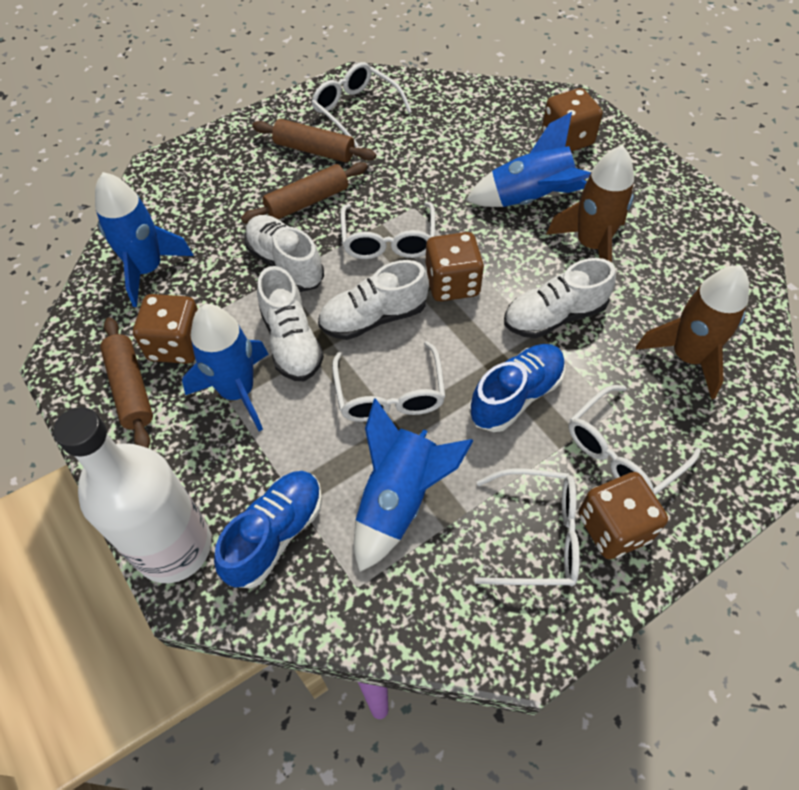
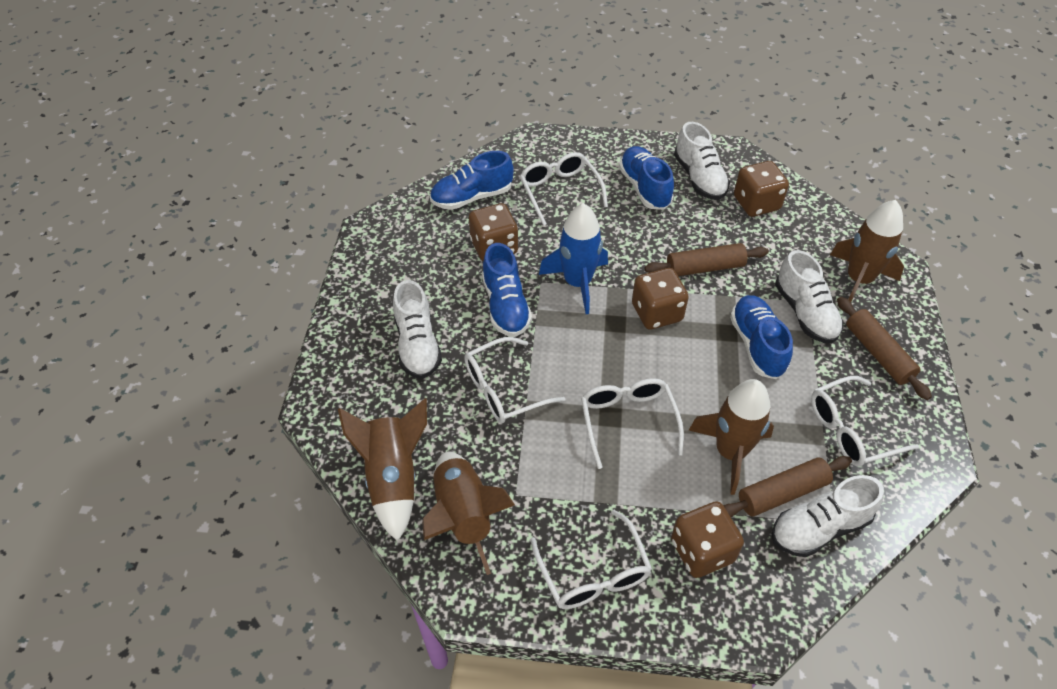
blue rocket: 4 -> 1
blue shoe: 2 -> 4
brown rocket: 2 -> 4
white bottle: 1 -> 0

